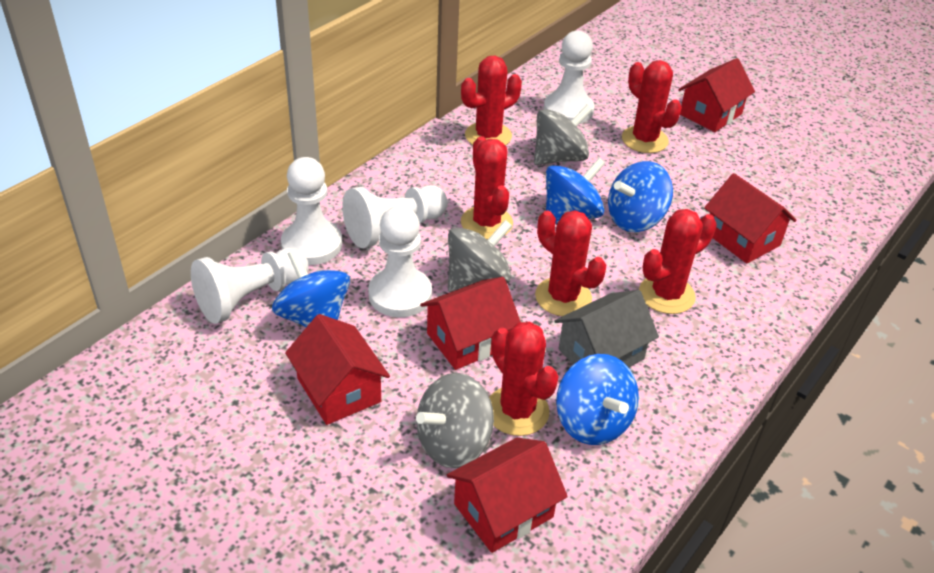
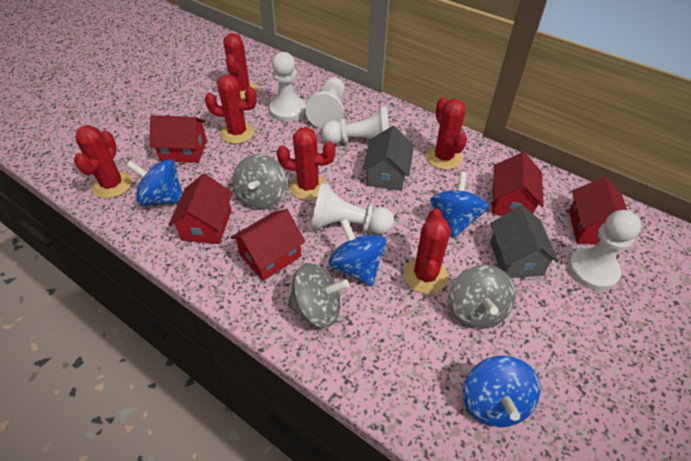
grey house: 1 -> 2

